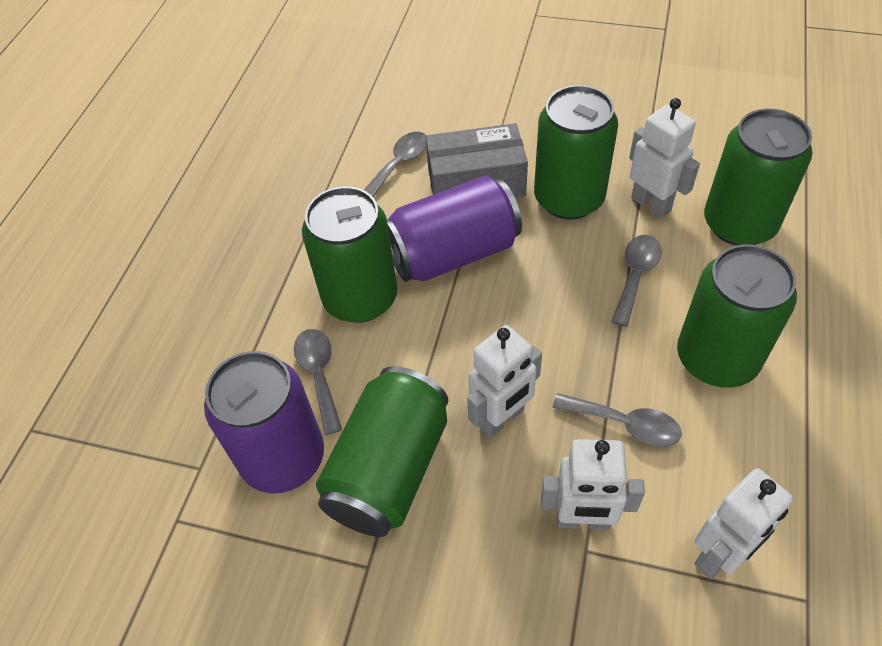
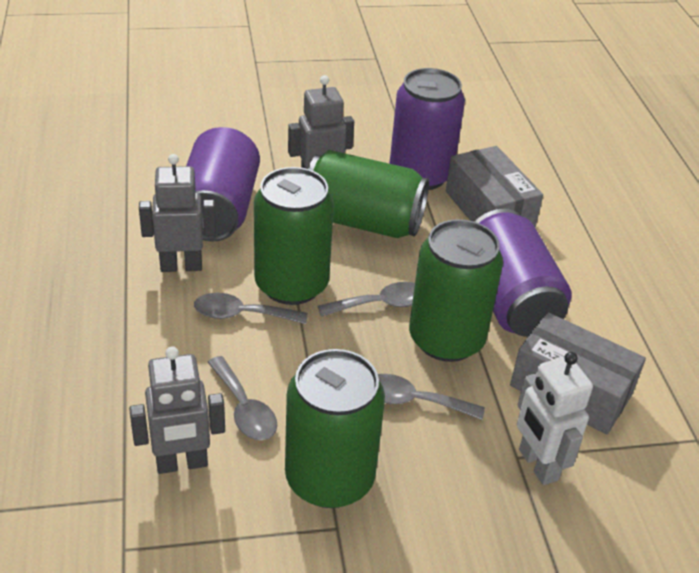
green can: 5 -> 4
grey box: 1 -> 2
grey robot: 0 -> 3
purple can: 2 -> 3
white robot: 4 -> 1

